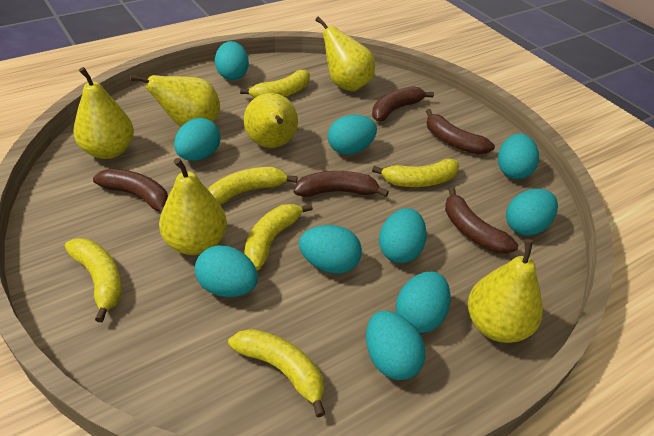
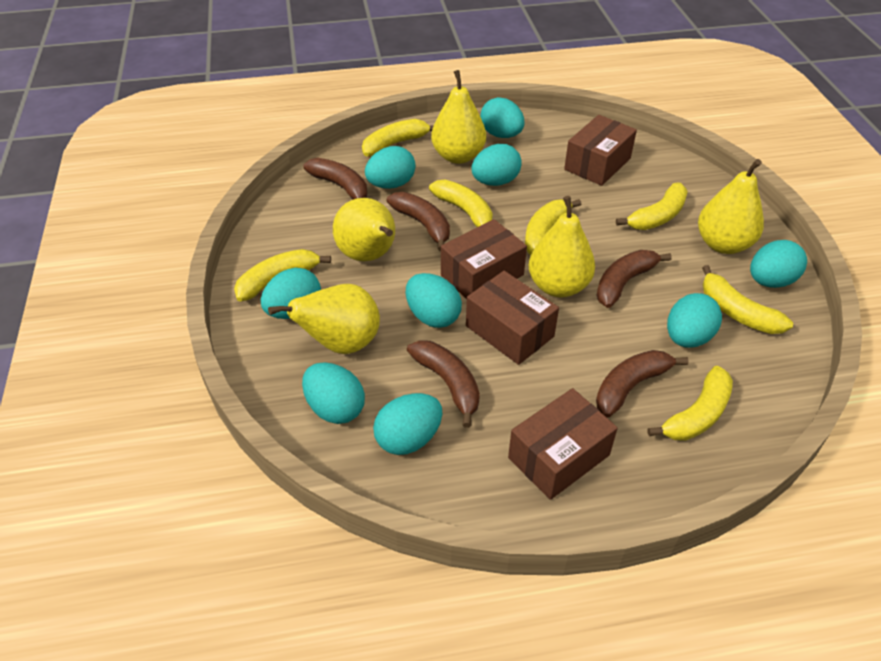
brown box: 0 -> 4
turquoise egg: 10 -> 9
yellow banana: 6 -> 7
yellow pear: 6 -> 5

